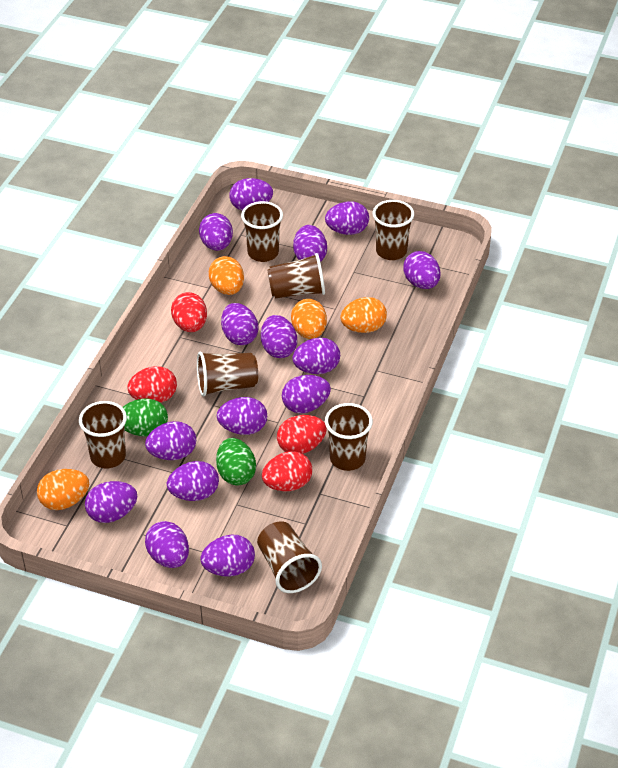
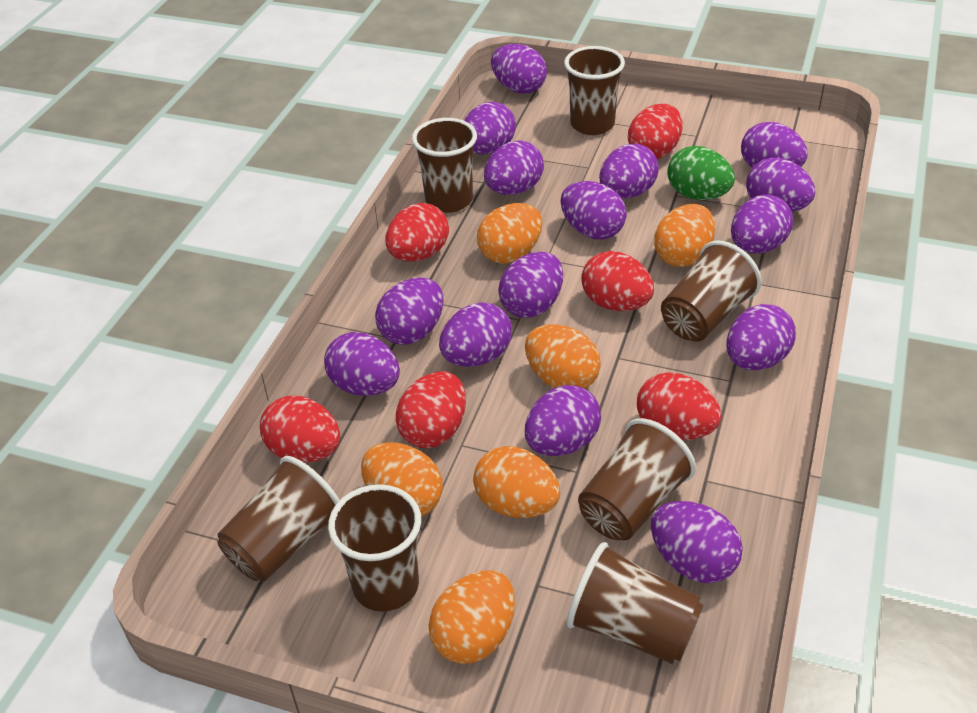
green egg: 2 -> 1
orange egg: 4 -> 6
red egg: 4 -> 6

